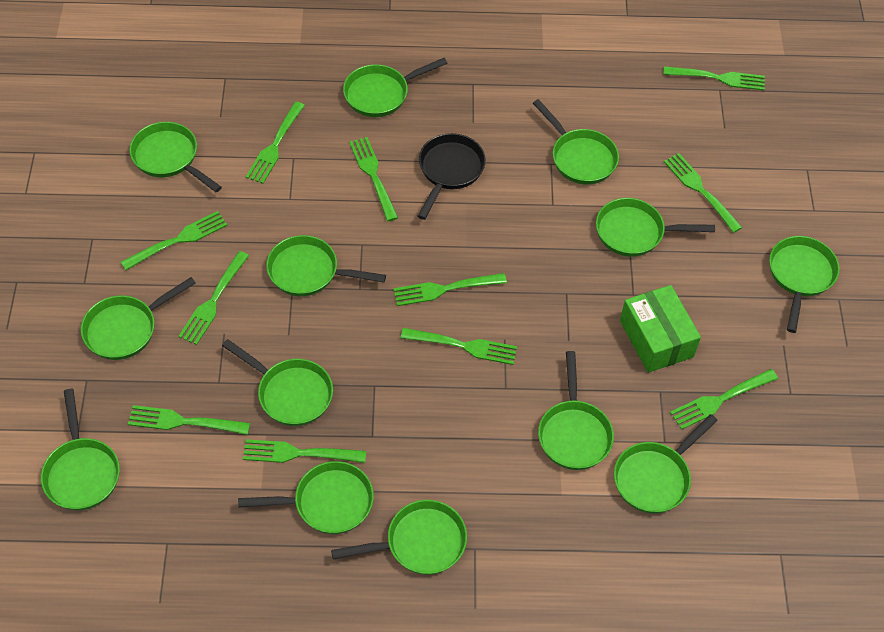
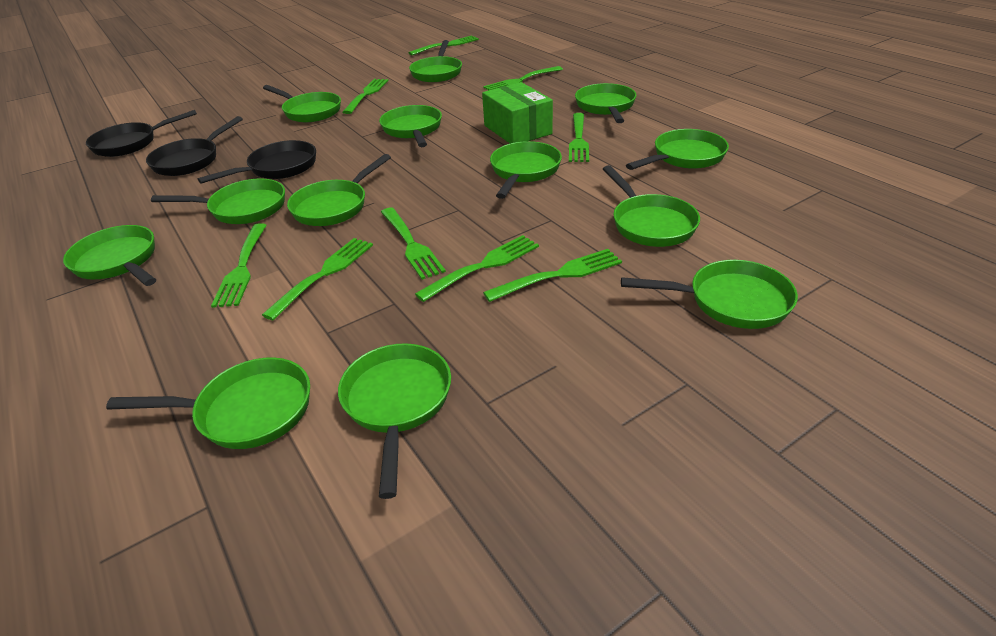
black pan: 1 -> 3
green fork: 11 -> 9

